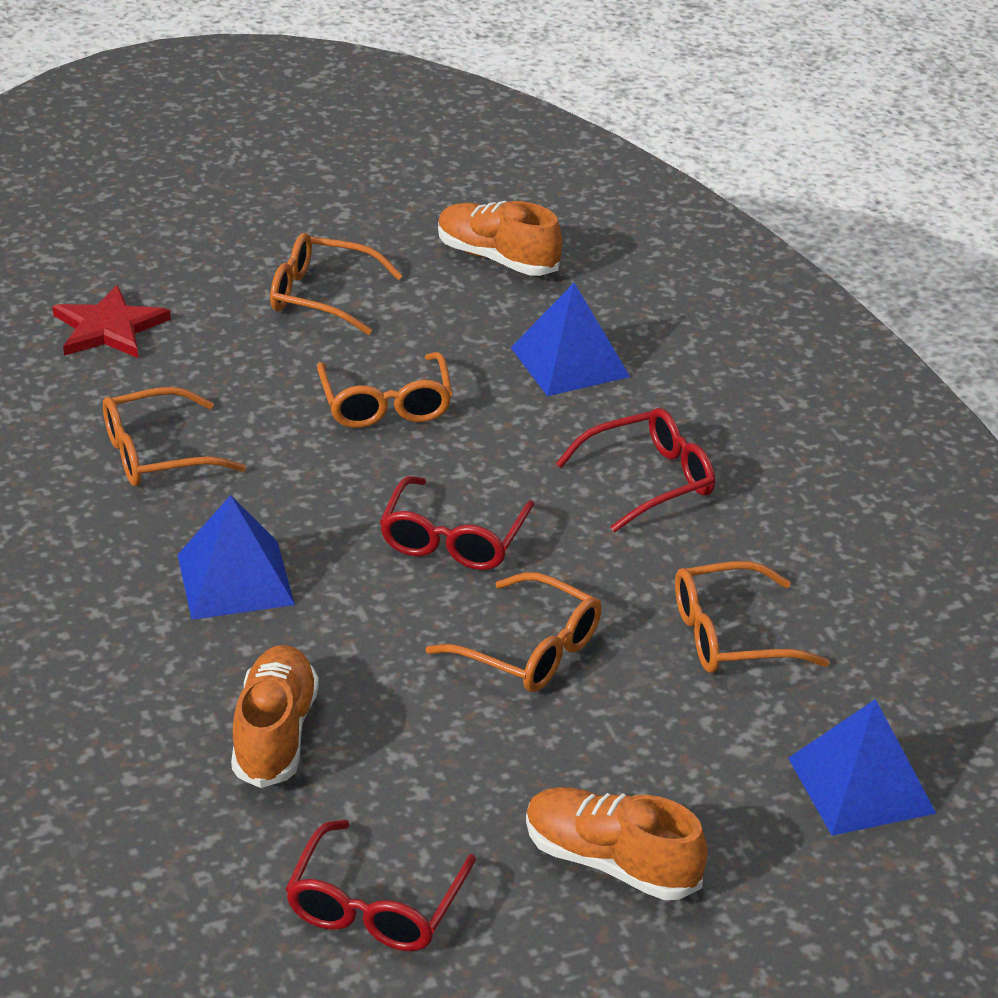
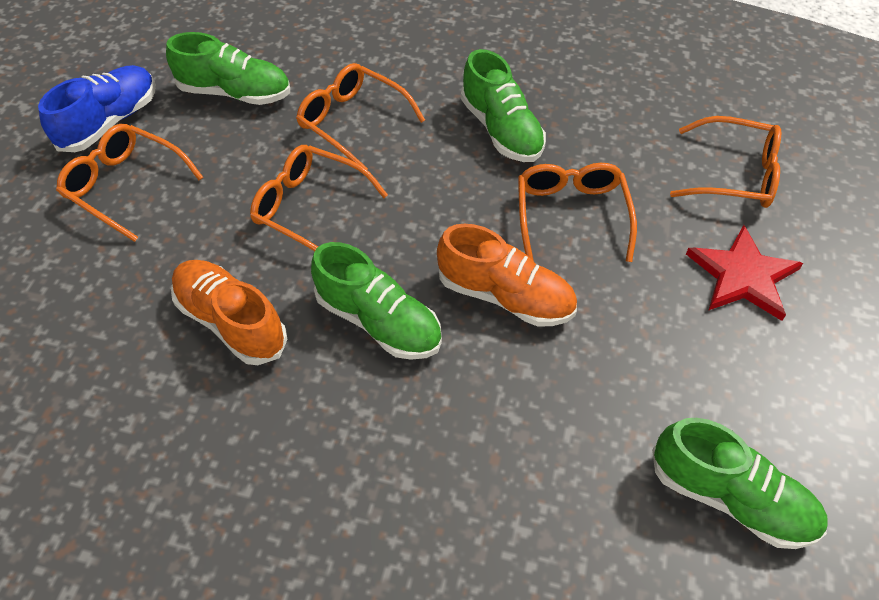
blue pyramid: 3 -> 0
blue shoe: 0 -> 1
green shoe: 0 -> 4
orange shoe: 3 -> 2
red glasses: 3 -> 0

